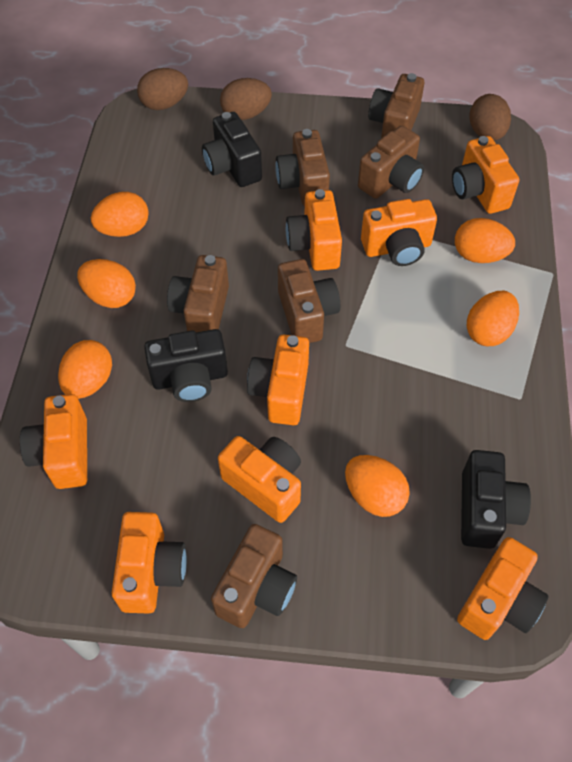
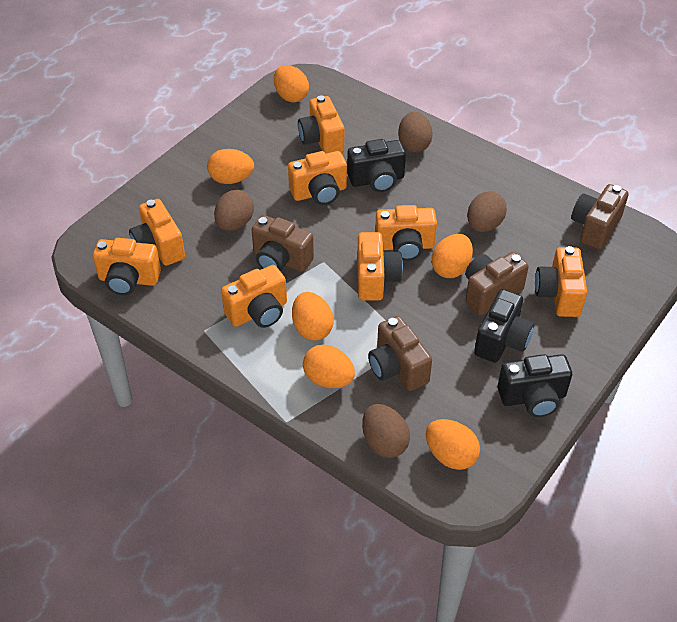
brown camera: 6 -> 4
brown egg: 3 -> 4

